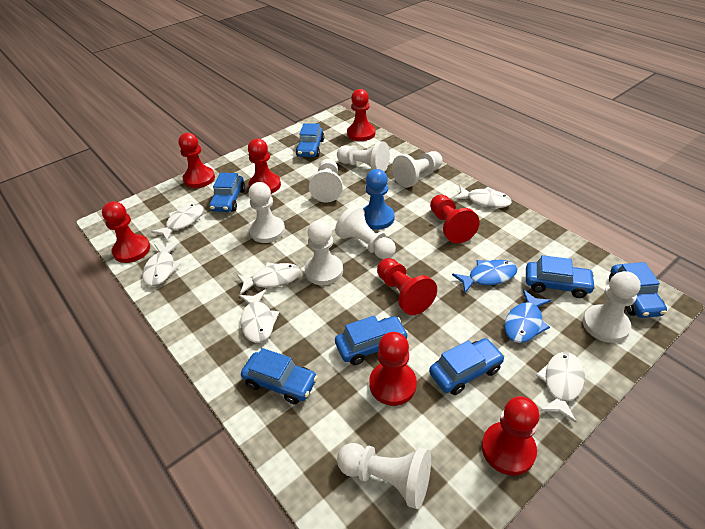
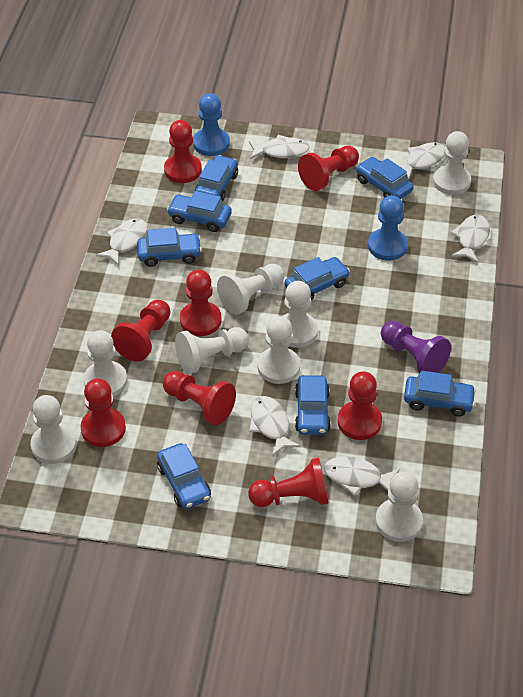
blue car: 7 -> 8
blue fish: 2 -> 0
blue pawn: 1 -> 2
purple pawn: 0 -> 1

